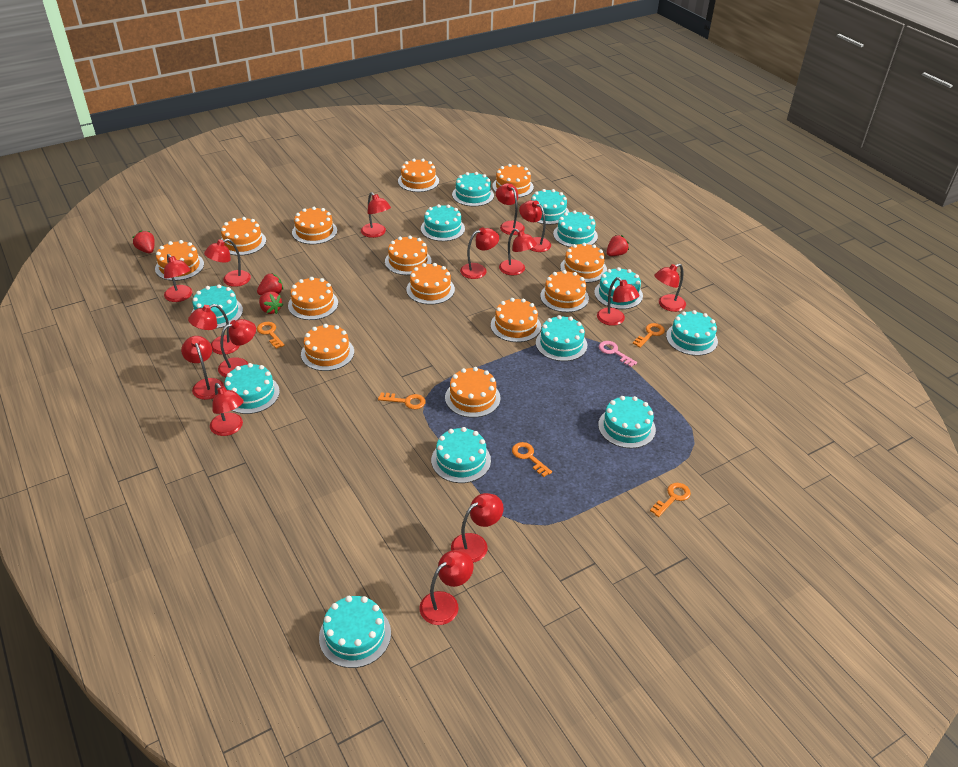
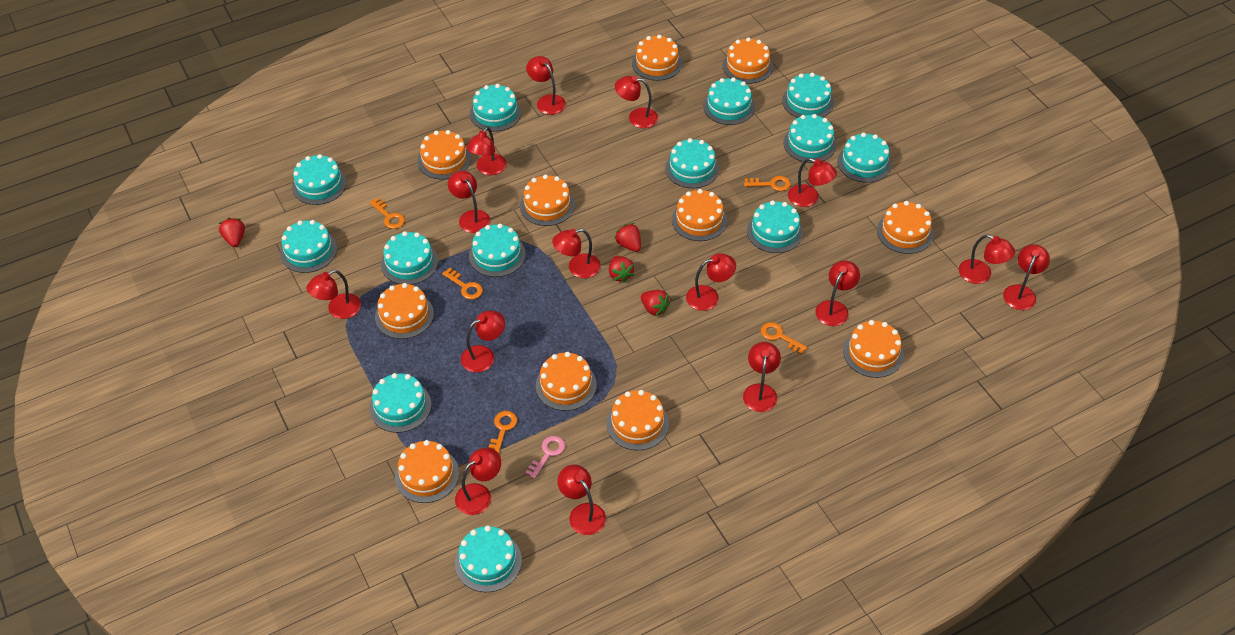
orange cake: 13 -> 11
turquoise cake: 12 -> 13

